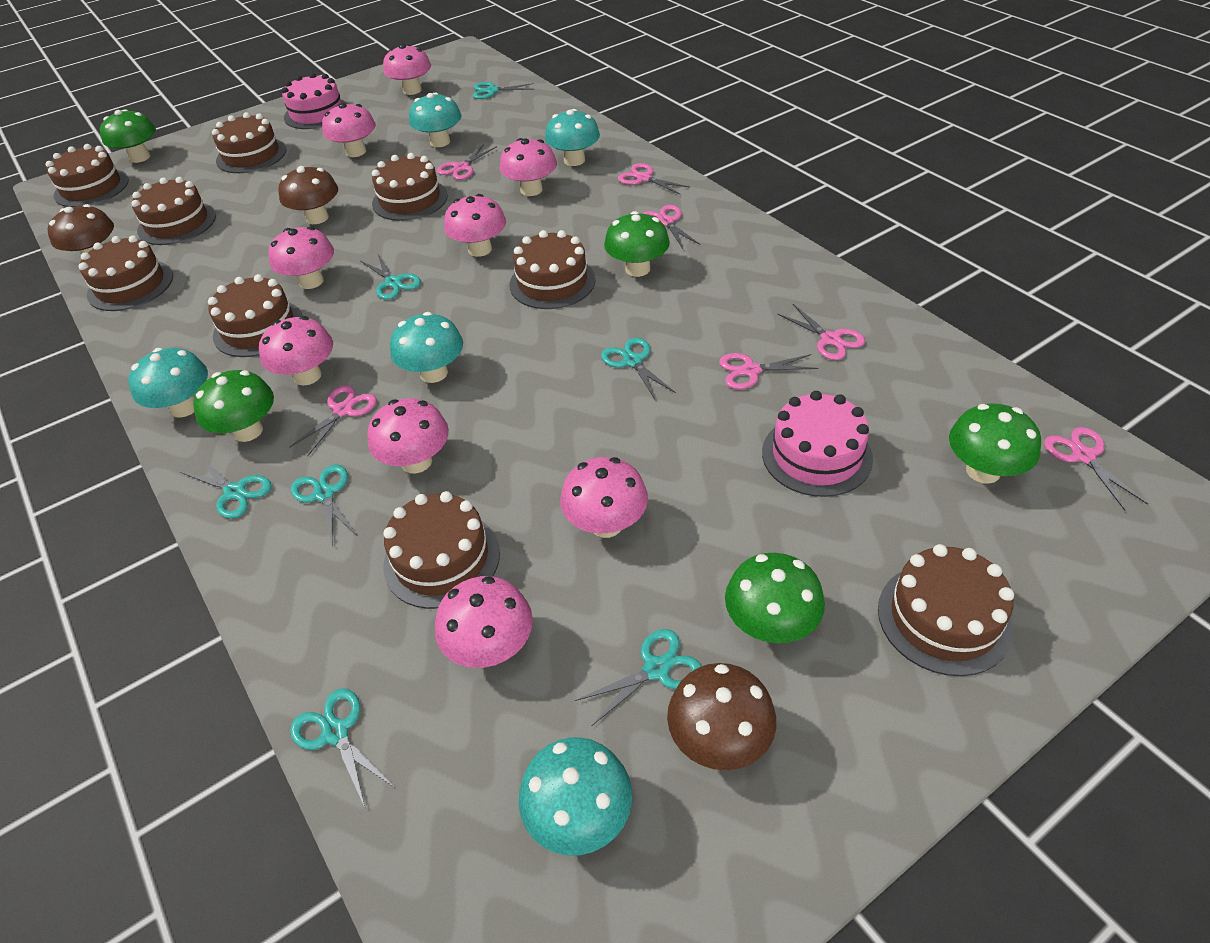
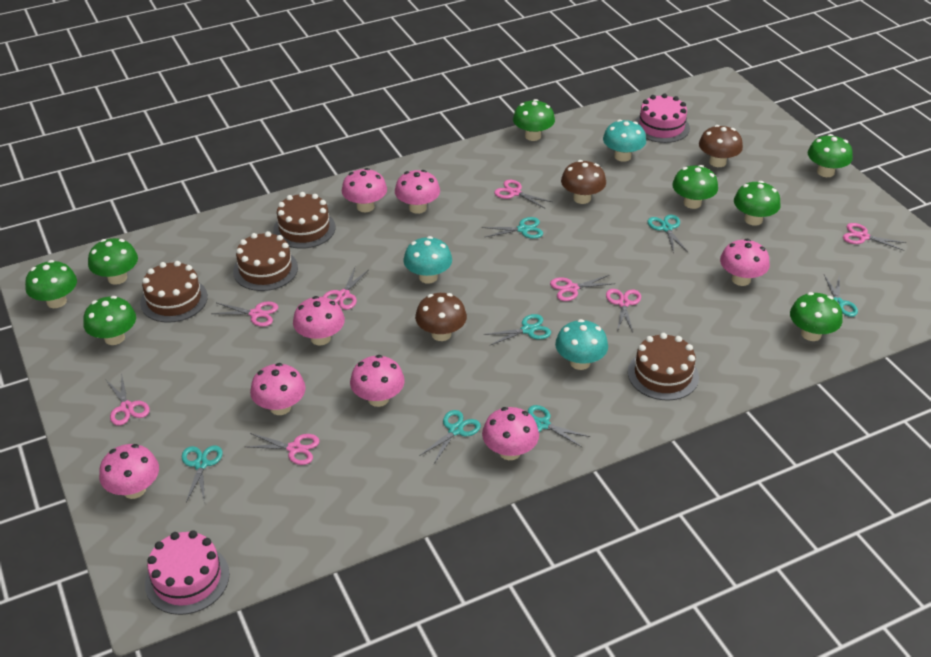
brown cake: 9 -> 4
green mushroom: 5 -> 8
pink mushroom: 9 -> 8
pink scissors: 7 -> 8
turquoise mushroom: 5 -> 3

